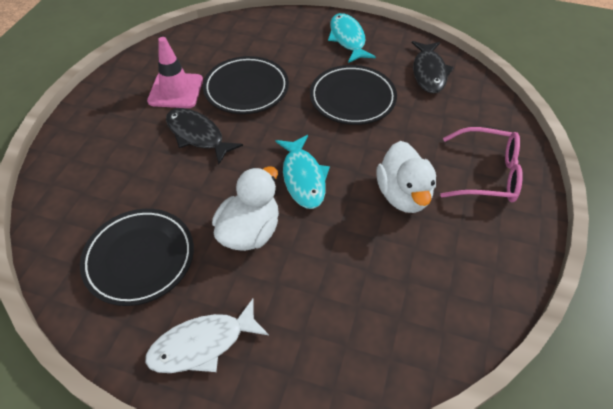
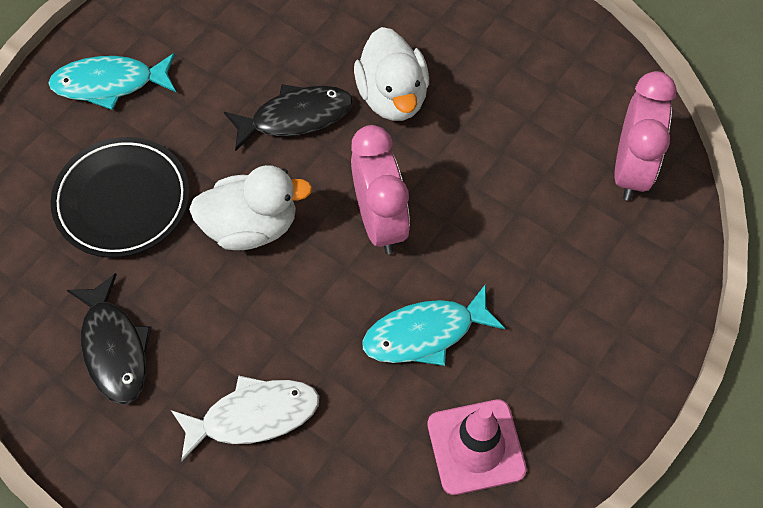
black plate: 3 -> 1
pink clock: 0 -> 2
pink glasses: 1 -> 0

